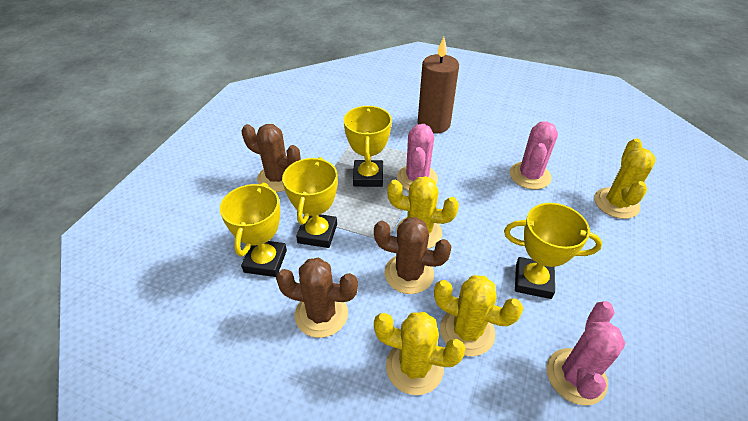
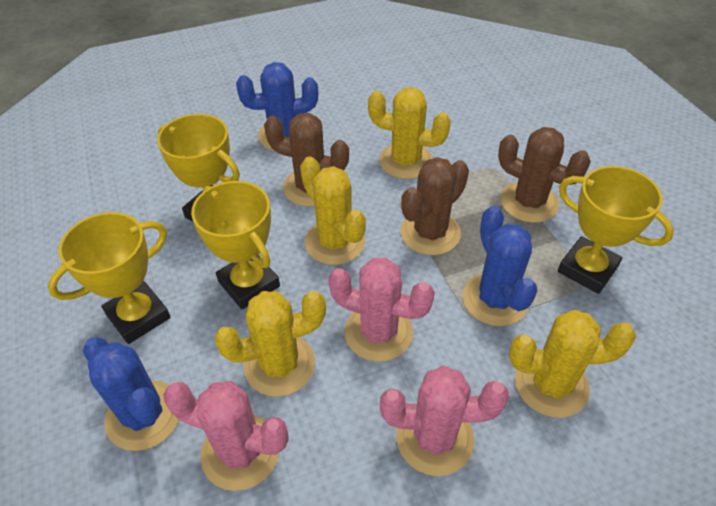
blue cactus: 0 -> 3
brown candle: 1 -> 0

